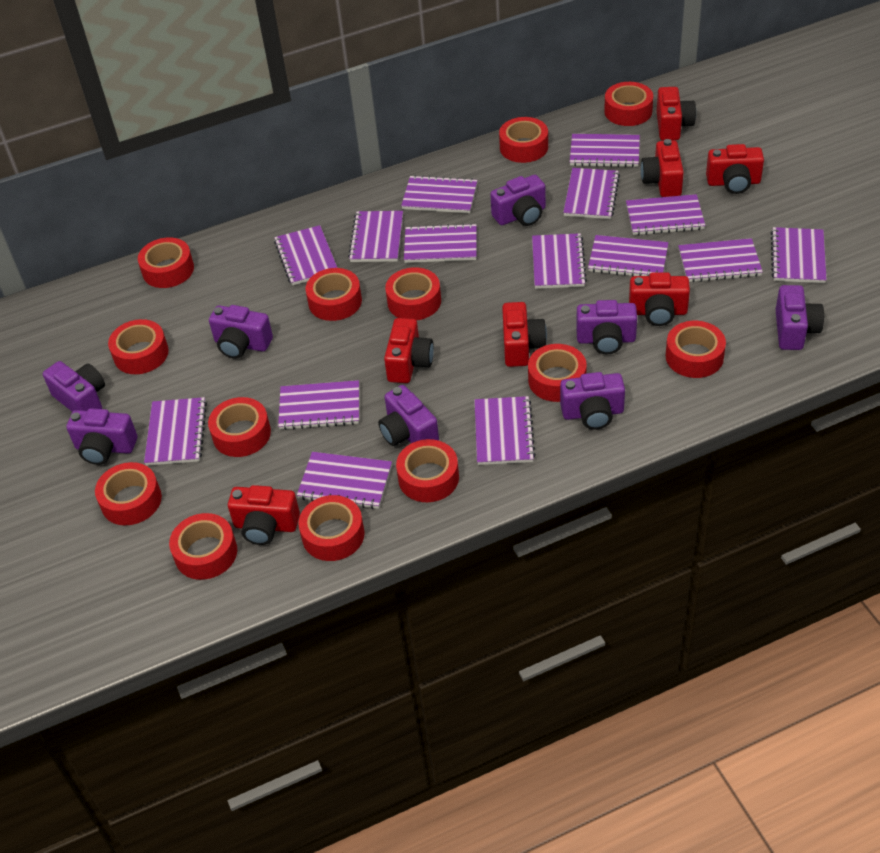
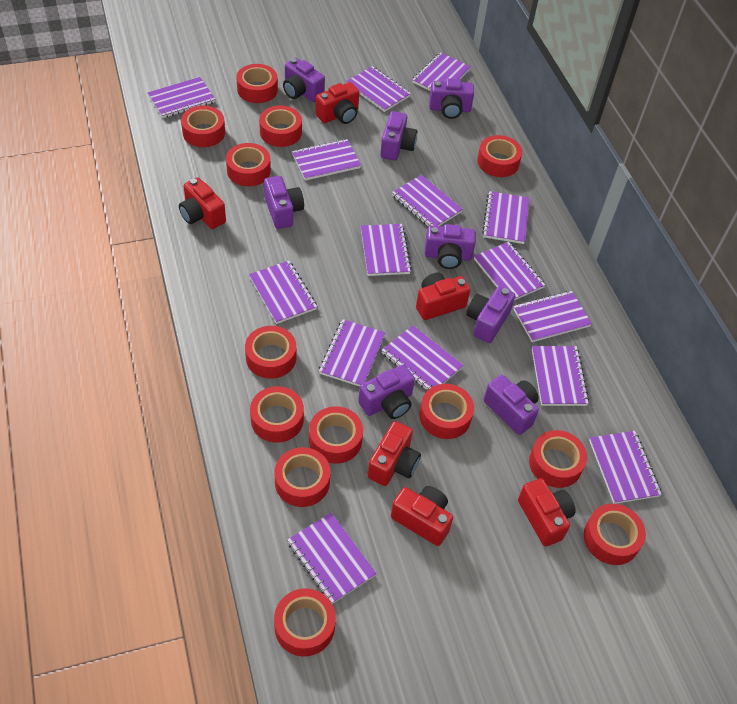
red camera: 7 -> 6

